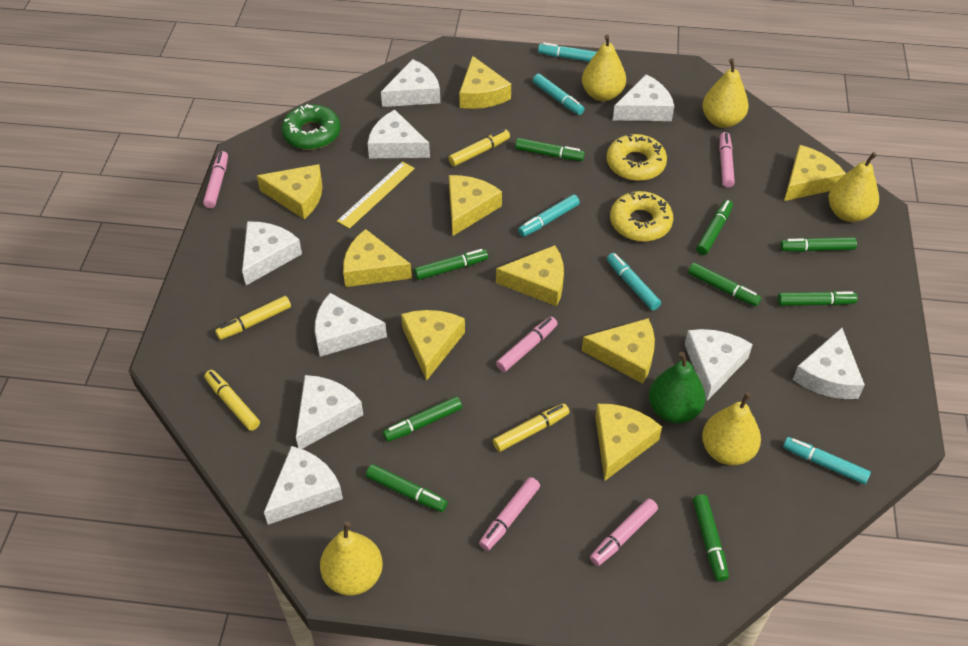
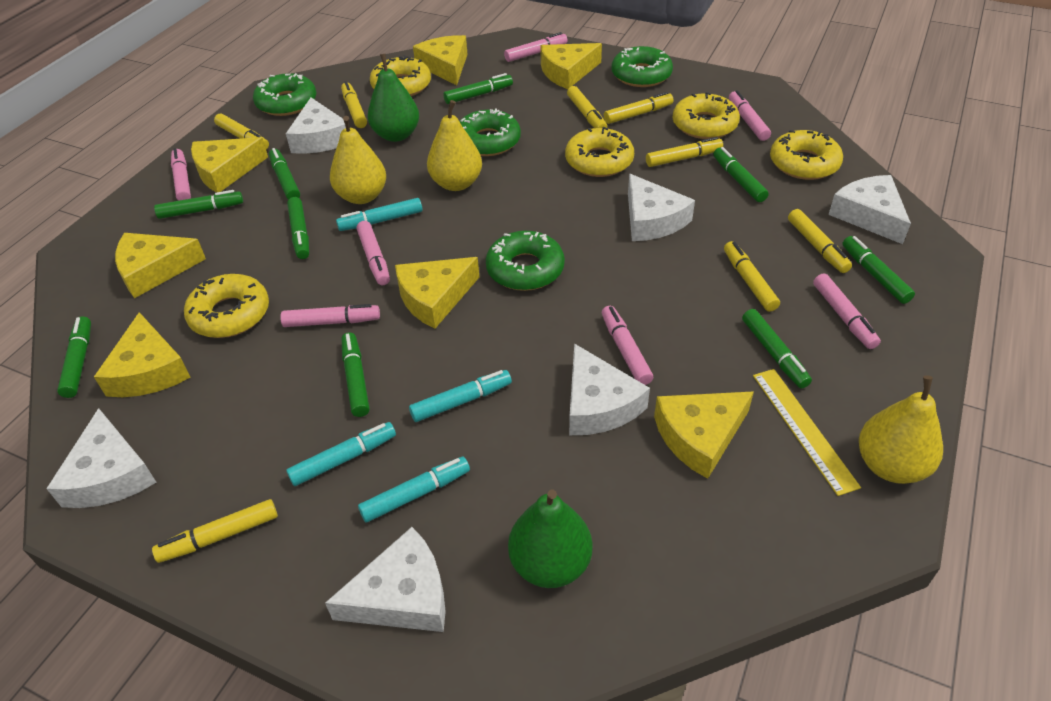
green donut: 1 -> 4
green pear: 1 -> 2
pink marker: 5 -> 7
turquoise marker: 5 -> 4
white cheese: 9 -> 6
yellow cheese: 9 -> 7
yellow donut: 2 -> 5
yellow marker: 4 -> 8
yellow pear: 5 -> 3

